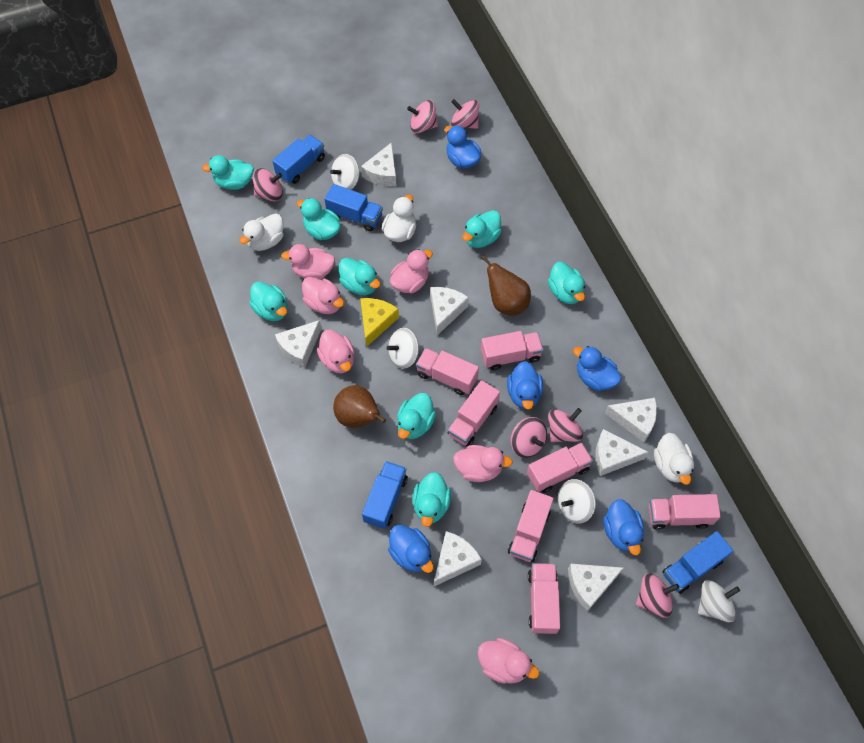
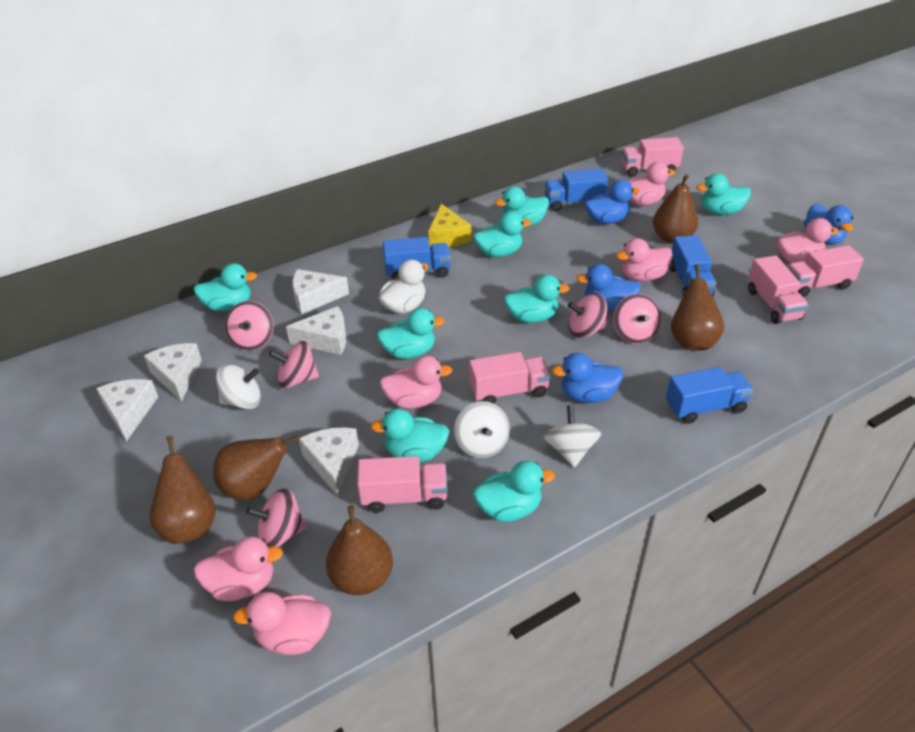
blue duck: 5 -> 4
brown pear: 2 -> 5
pink spinning top: 6 -> 5
pink truck: 7 -> 5
white cheese: 7 -> 5
white duck: 3 -> 1
white spinning top: 4 -> 3

